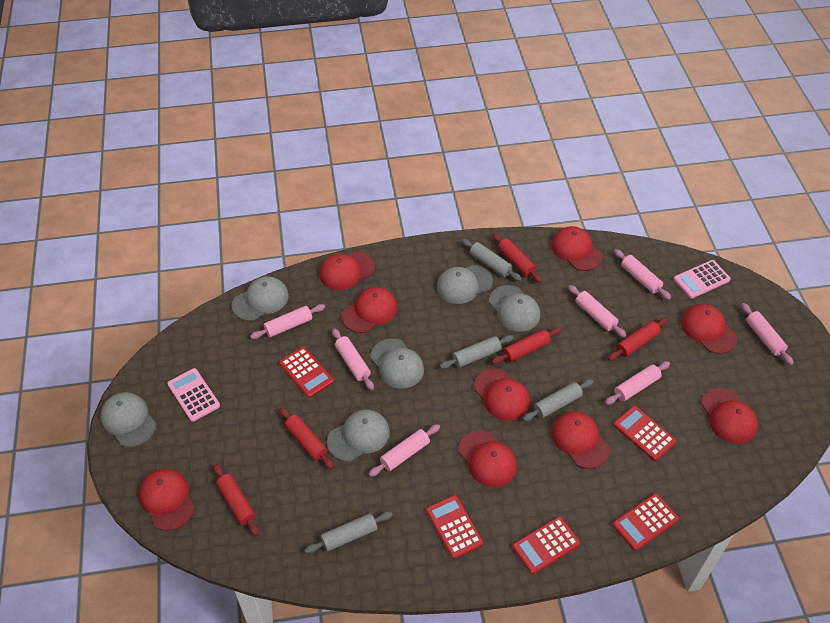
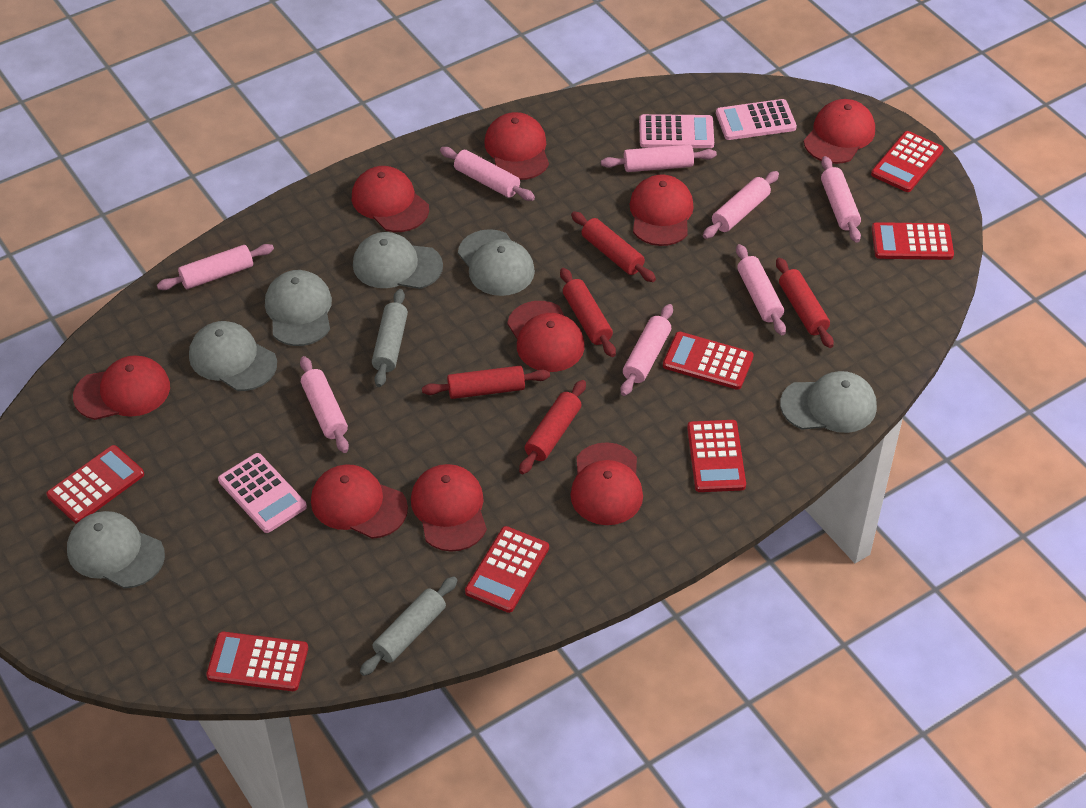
grey rolling pin: 4 -> 2
pink calculator: 2 -> 3
pink rolling pin: 7 -> 8
red calculator: 5 -> 7

